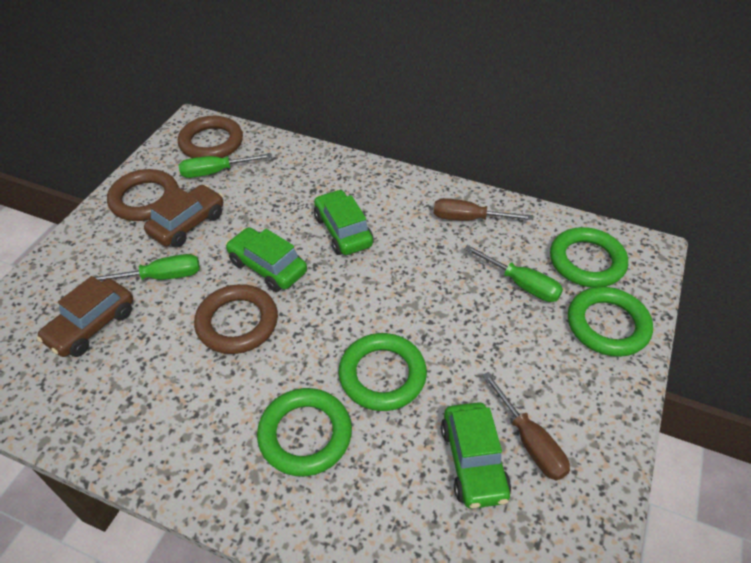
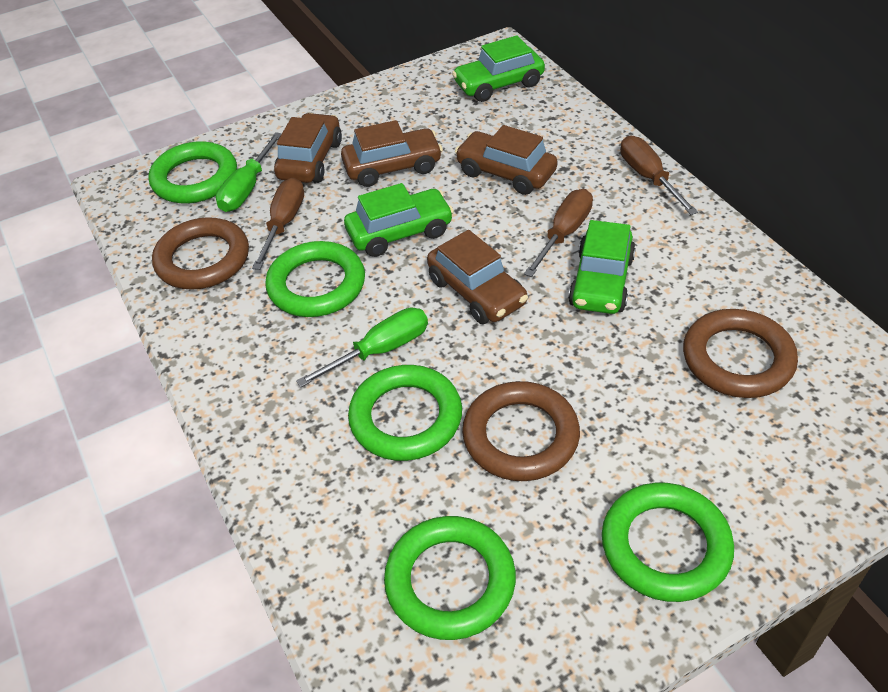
brown car: 2 -> 4
brown screwdriver: 2 -> 3
green ring: 4 -> 5
green screwdriver: 3 -> 2

